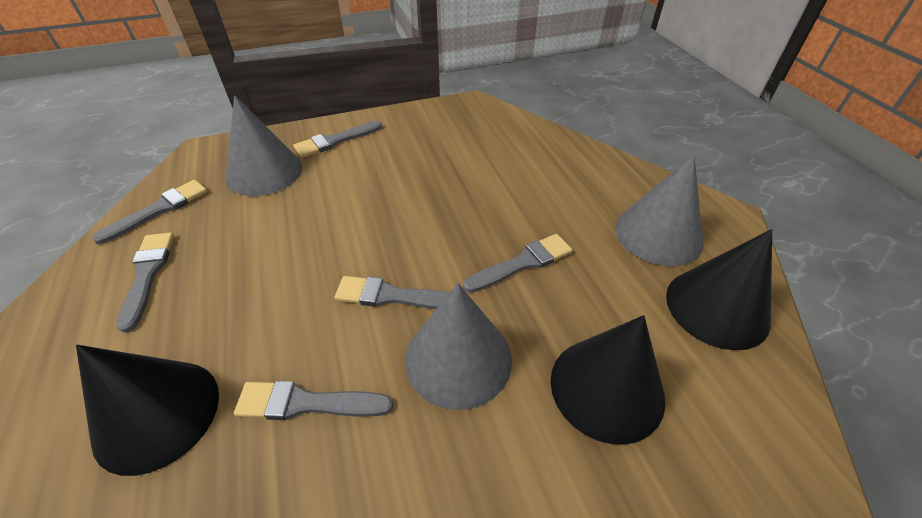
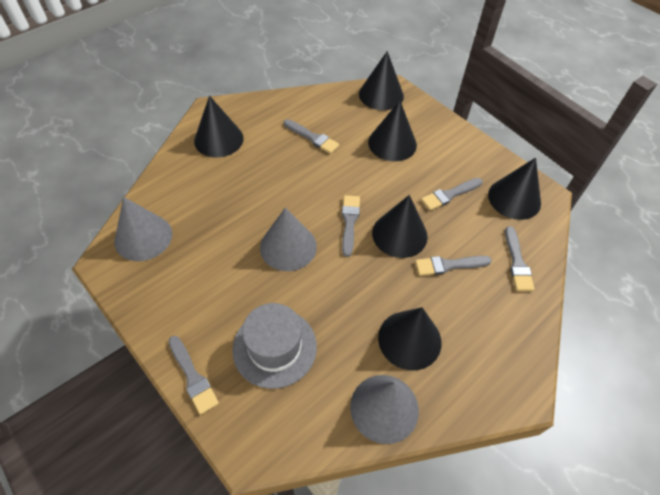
black cone: 3 -> 6
grey hat: 0 -> 1

